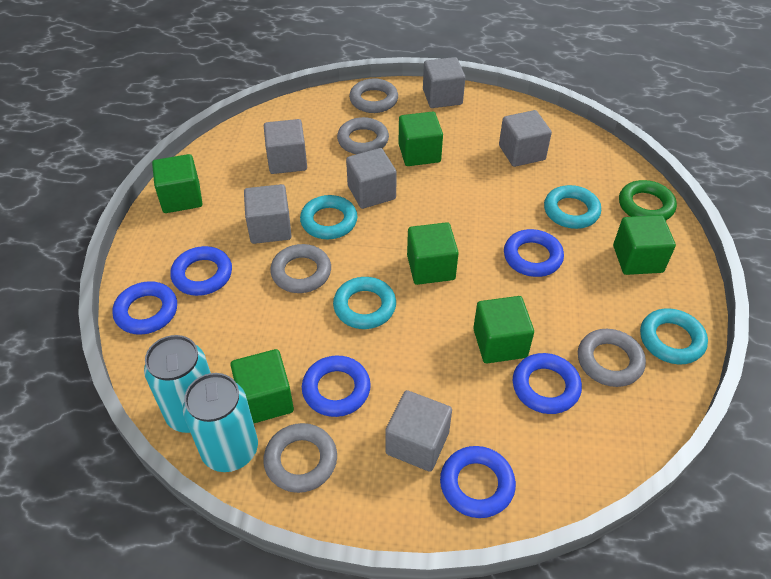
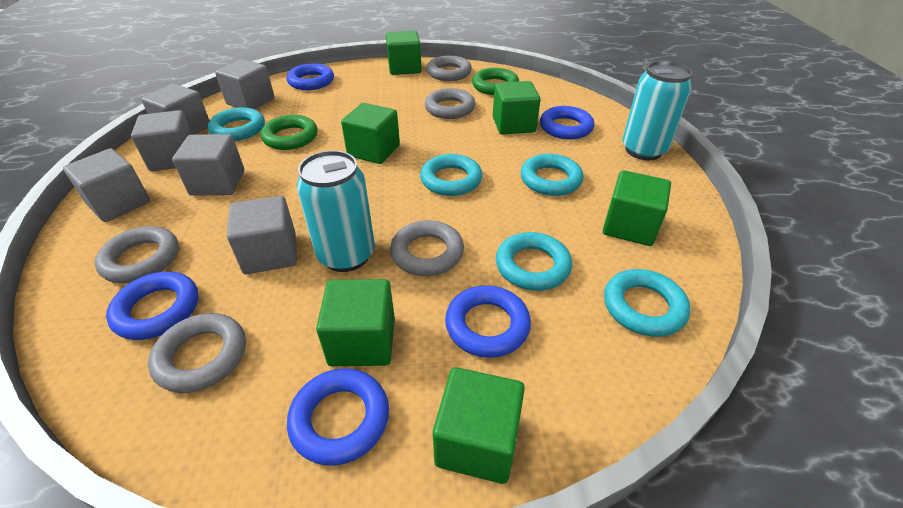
blue ring: 6 -> 5
green ring: 1 -> 2
turquoise ring: 4 -> 5

